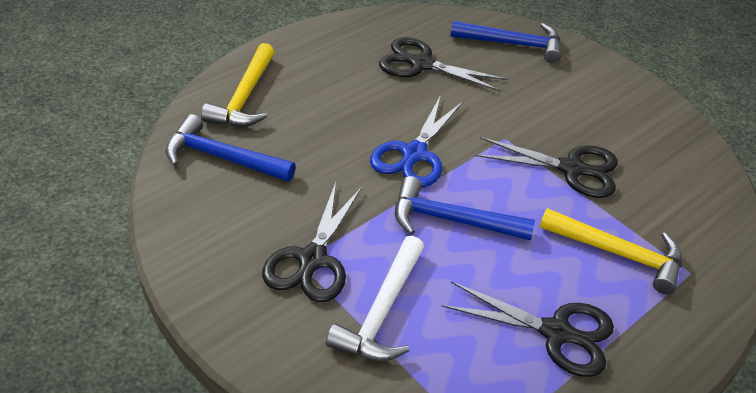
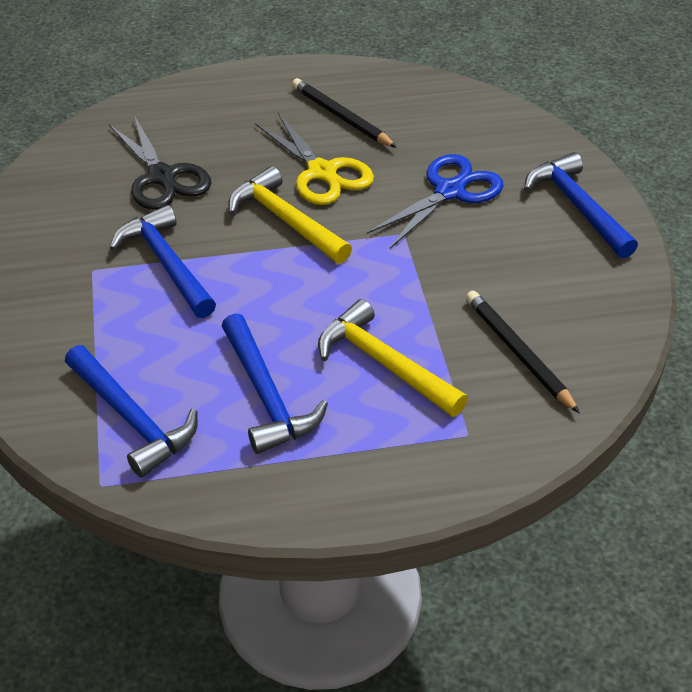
black pencil: 0 -> 2
black scissors: 4 -> 1
blue hammer: 3 -> 4
white hammer: 1 -> 0
yellow scissors: 0 -> 1

